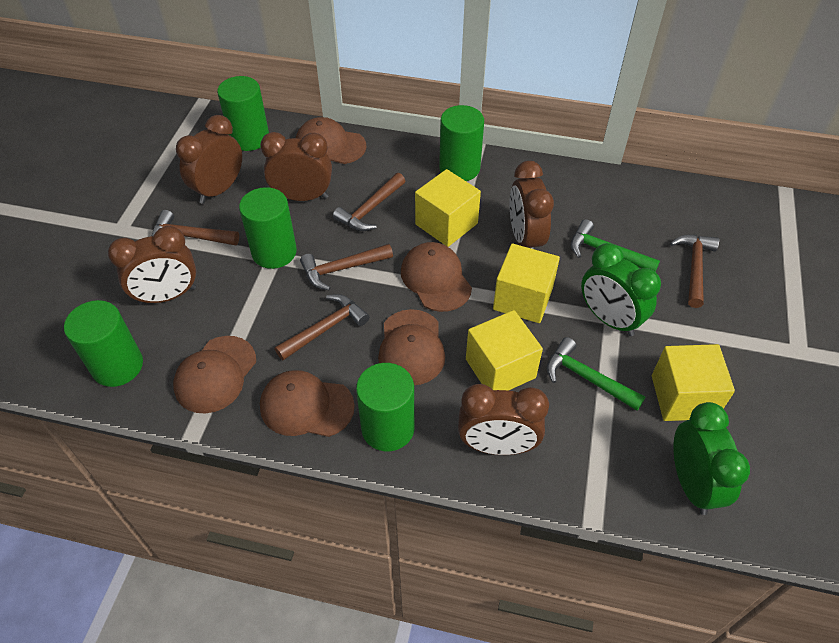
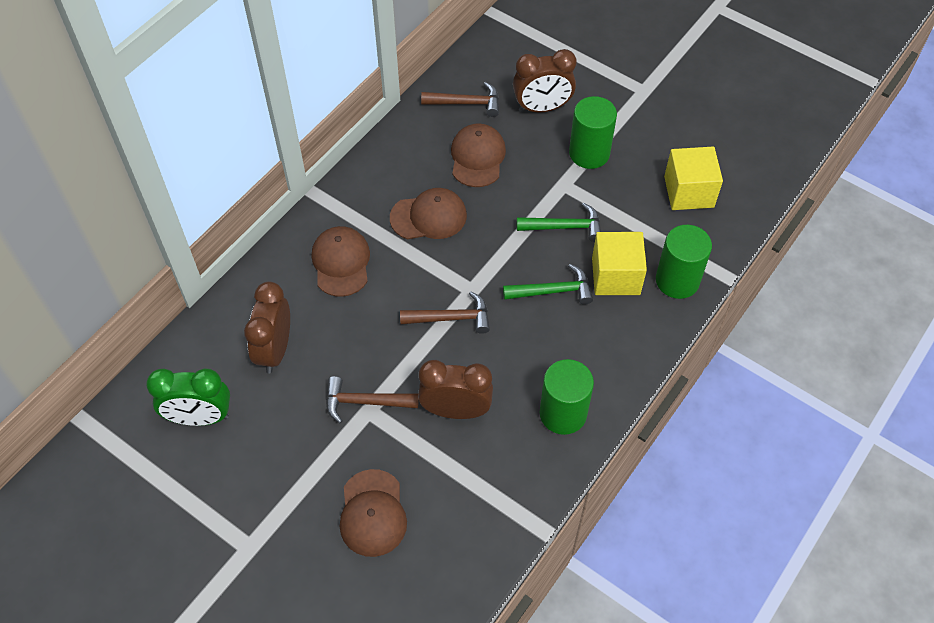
brown cap: 5 -> 4
brown clock: 5 -> 3
brown hammer: 5 -> 3
green clock: 2 -> 1
green cylinder: 5 -> 3
yellow cube: 4 -> 2

